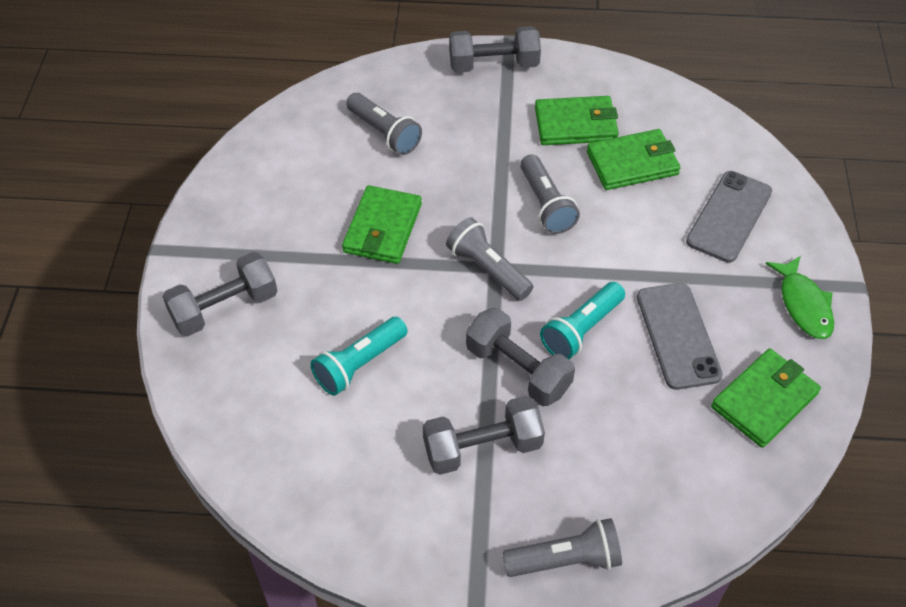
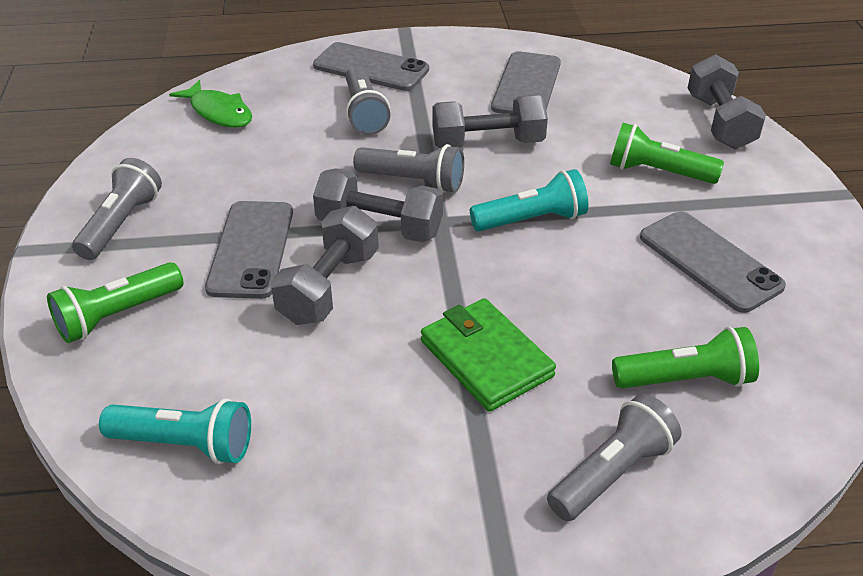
green flashlight: 0 -> 3
green wallet: 4 -> 1
grey phone: 2 -> 4

